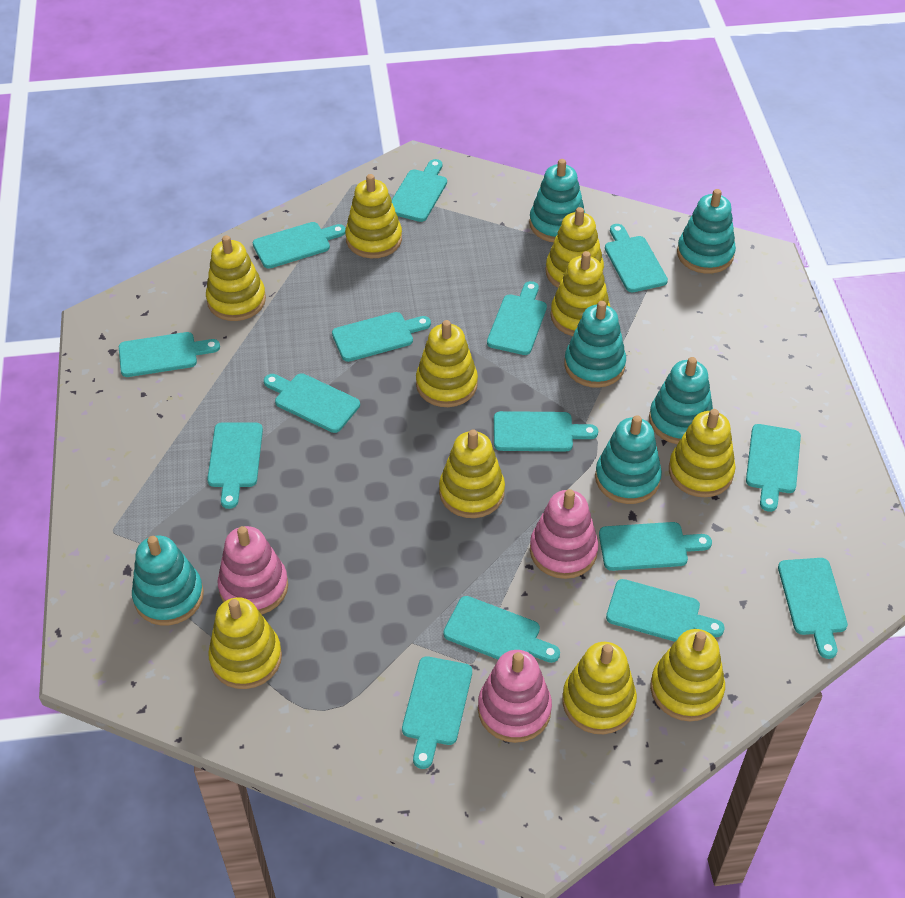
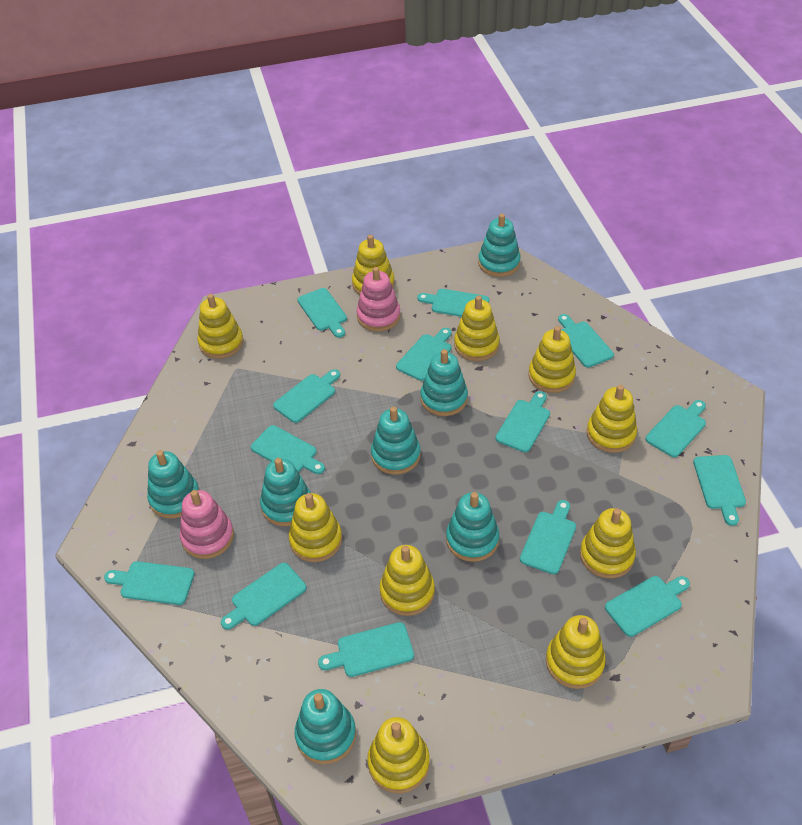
pink stacking toy: 3 -> 2
turquoise cutting board: 15 -> 14
turquoise stacking toy: 6 -> 7

